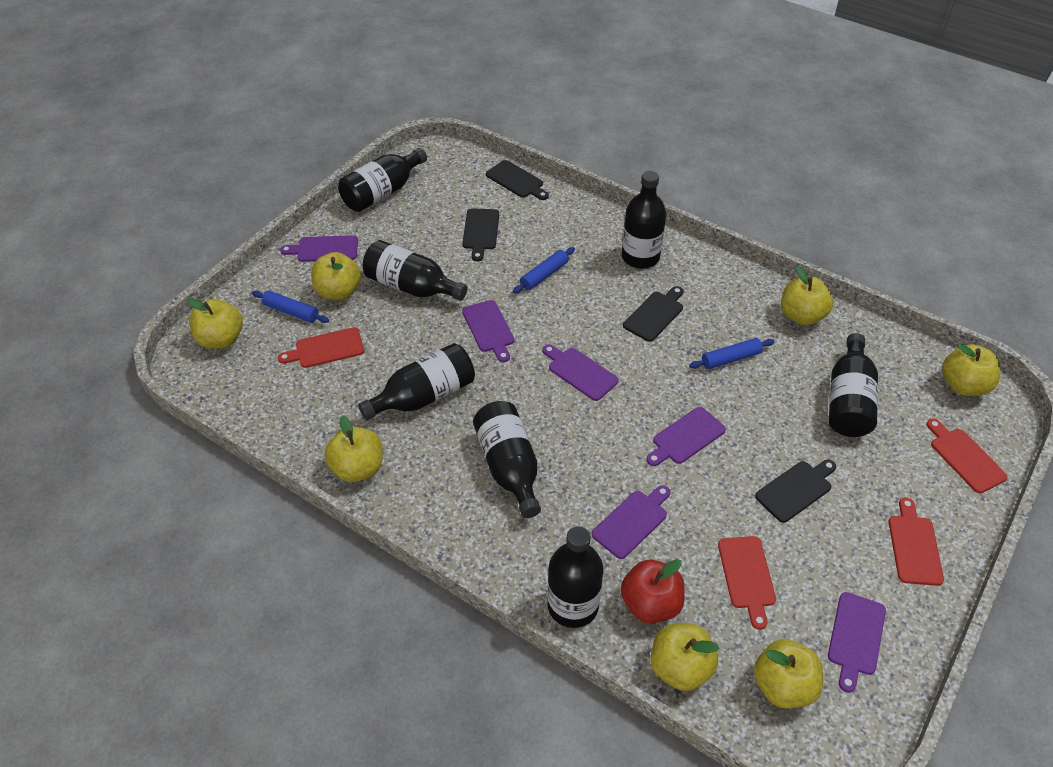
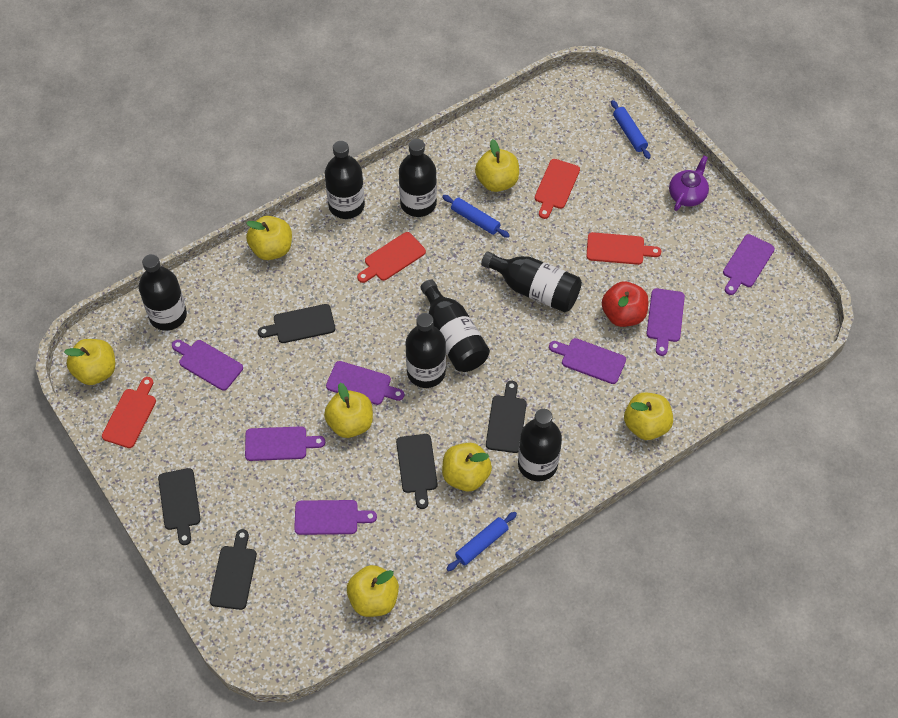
black cutting board: 4 -> 5
purple cutting board: 6 -> 7
purple teapot: 0 -> 1

